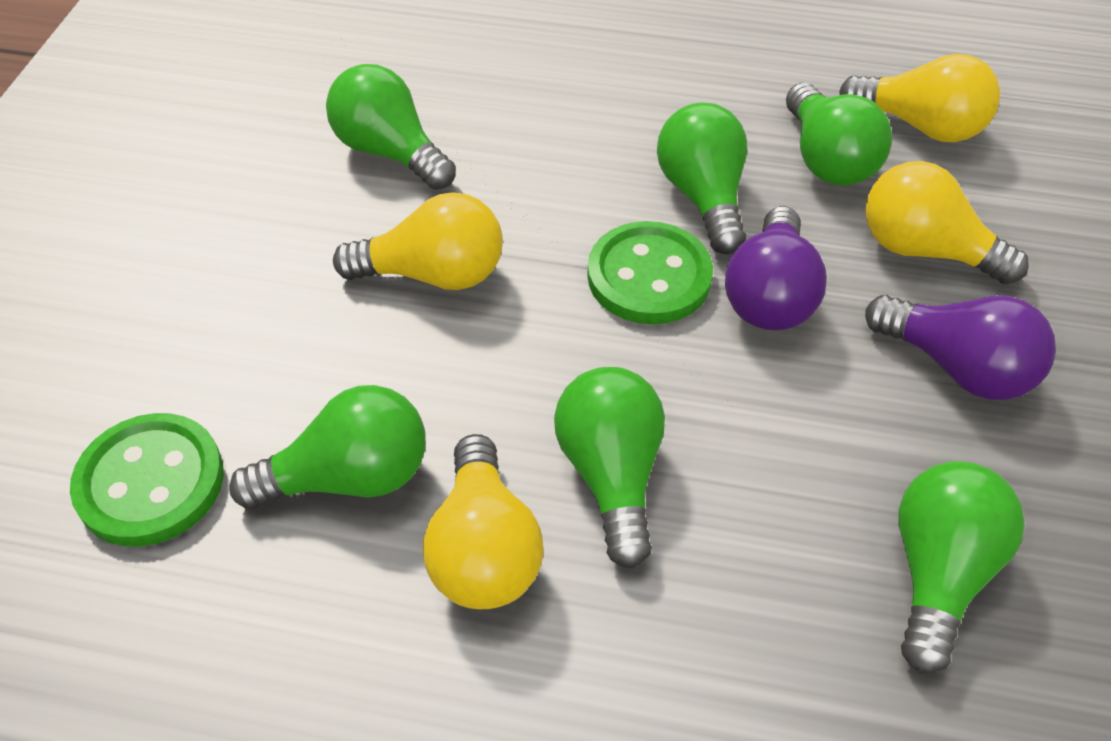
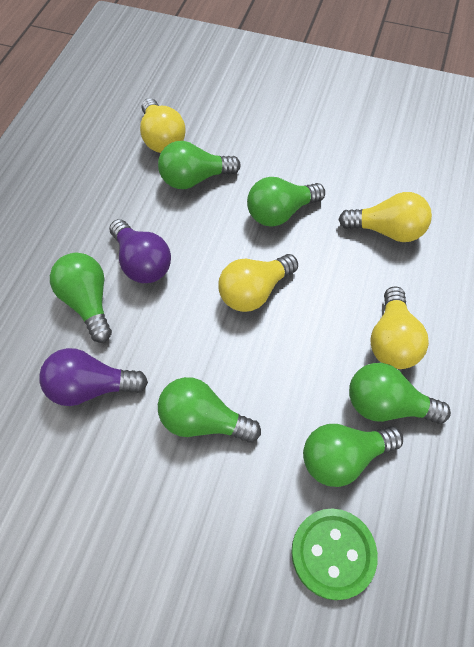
green button: 2 -> 1

